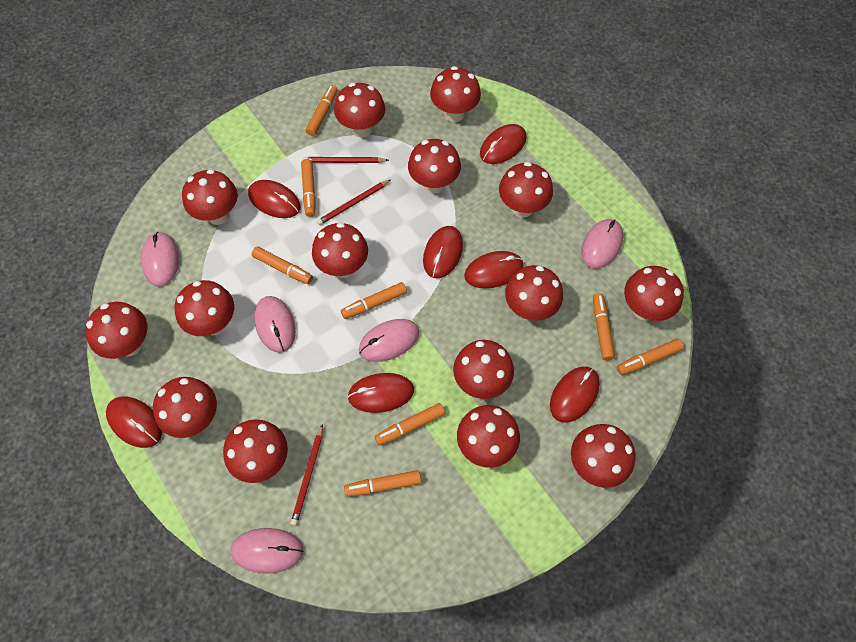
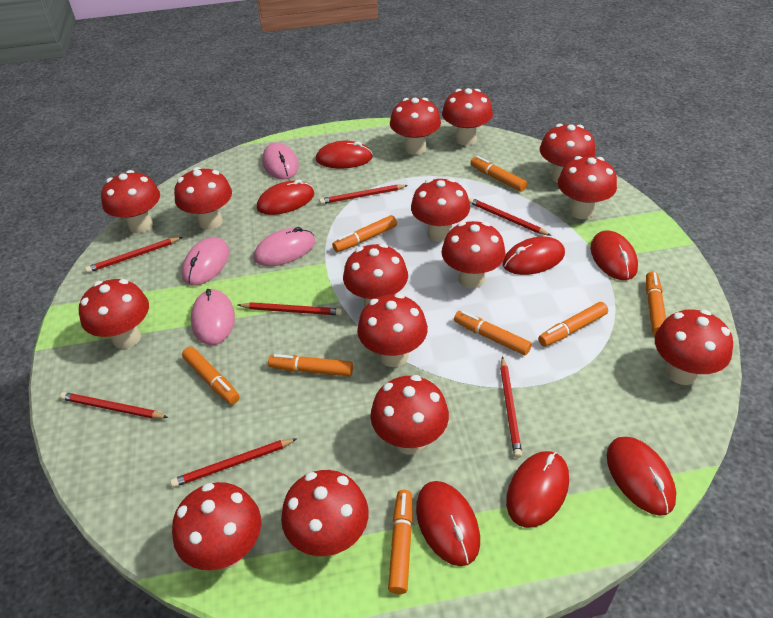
pink mouse: 5 -> 4
red pencil: 3 -> 7

